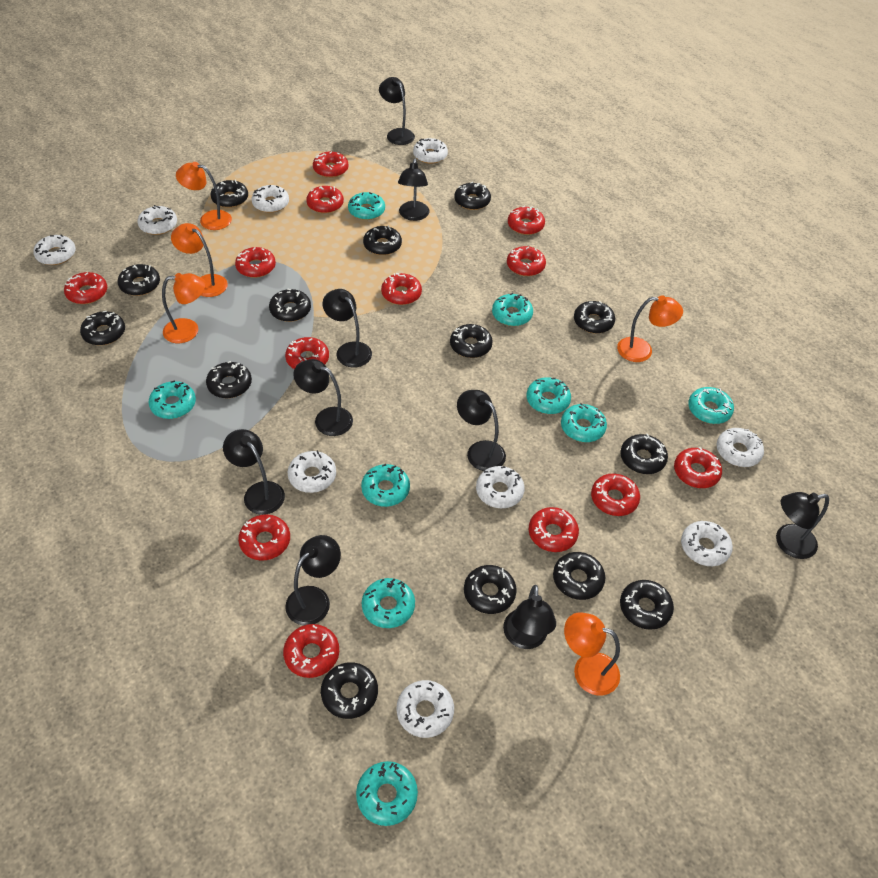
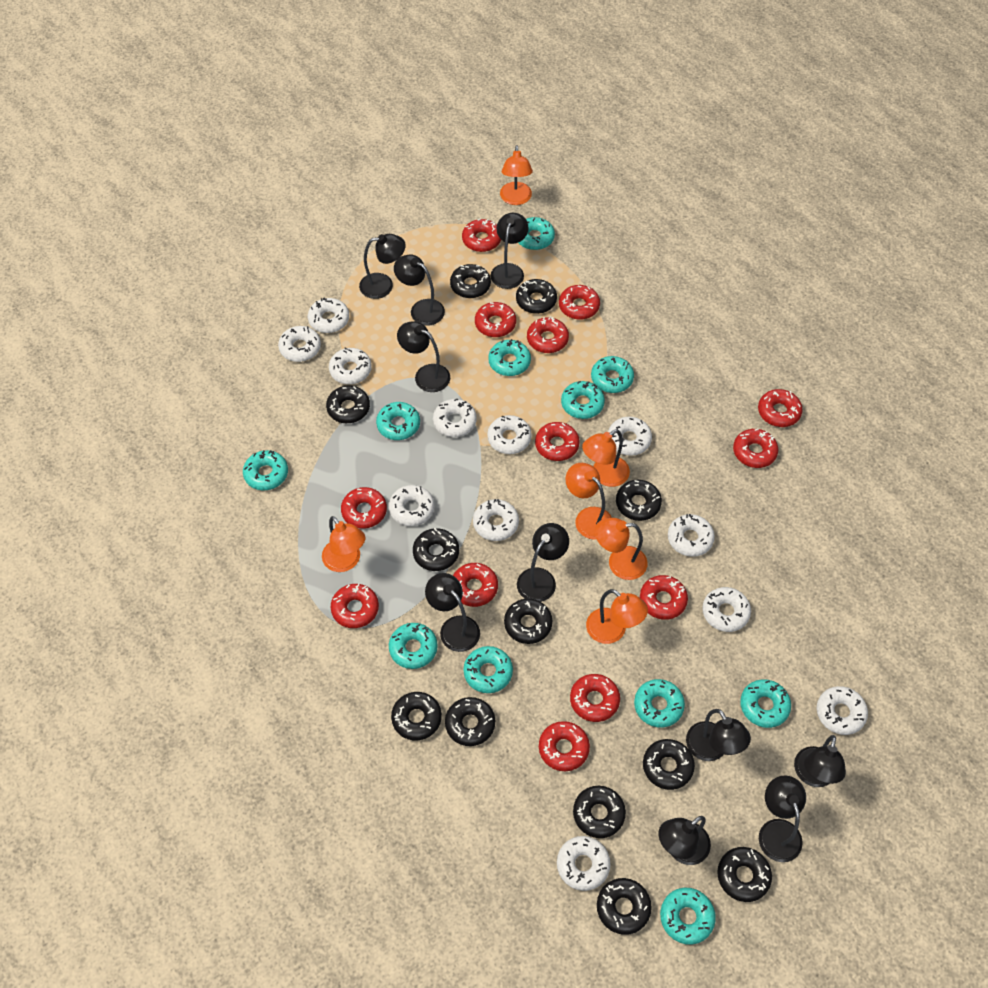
black donut: 14 -> 12
black lamp: 9 -> 10
orange lamp: 5 -> 6
turquoise donut: 9 -> 11
white donut: 9 -> 12

